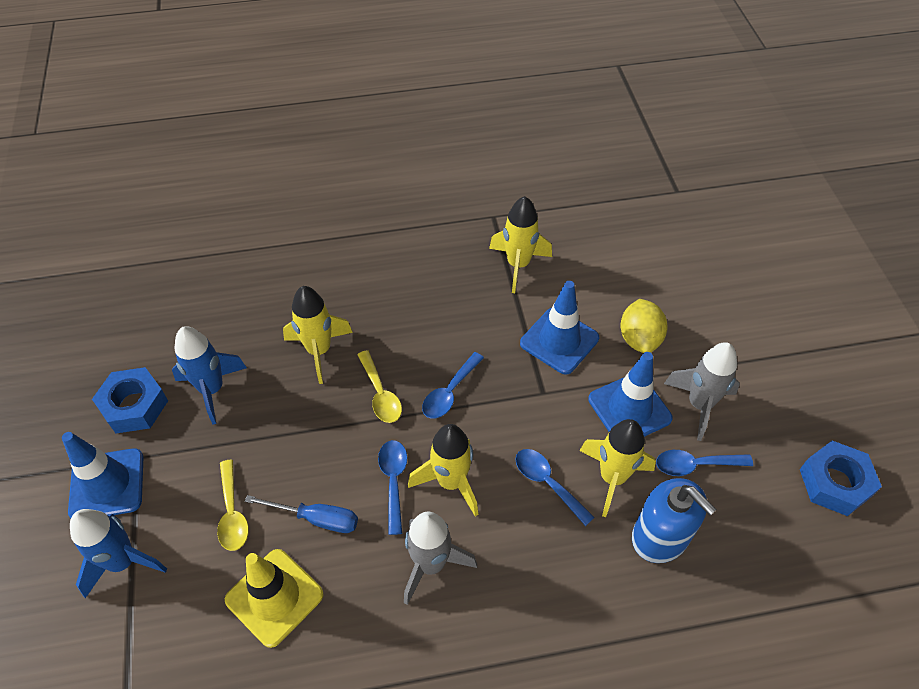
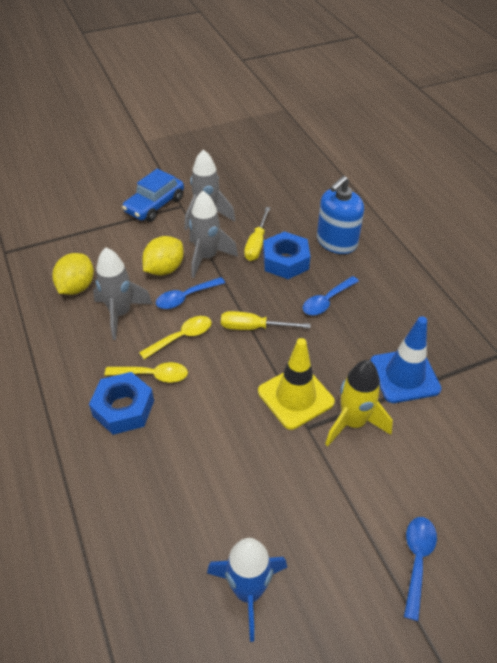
blue car: 0 -> 1
blue rocket: 2 -> 1
blue screwdriver: 1 -> 0
blue spoon: 4 -> 3
blue traffic cone: 3 -> 1
grey rocket: 2 -> 3
yellow lemon: 1 -> 2
yellow rocket: 4 -> 1
yellow screwdriver: 0 -> 2

